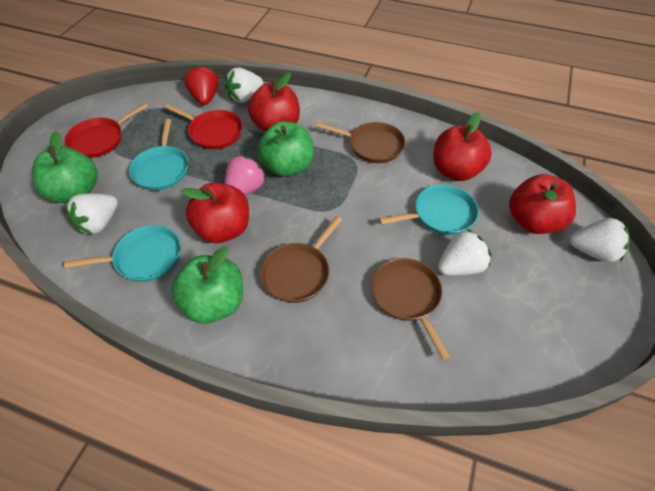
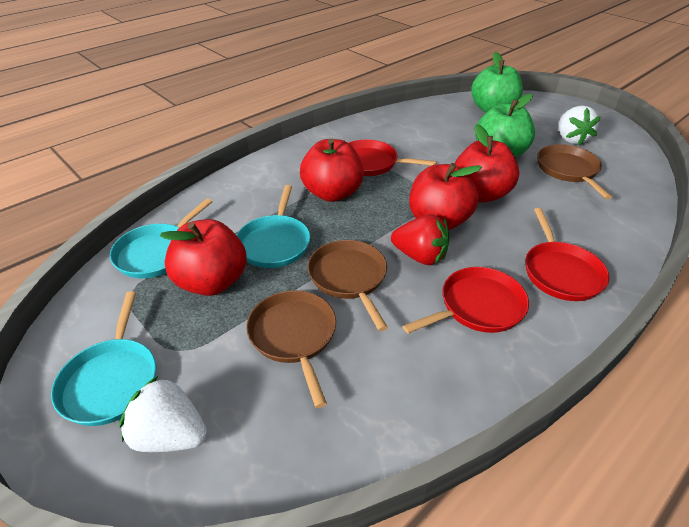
green apple: 3 -> 2
pink strawberry: 1 -> 0
red pan: 2 -> 3
white strawberry: 4 -> 2

